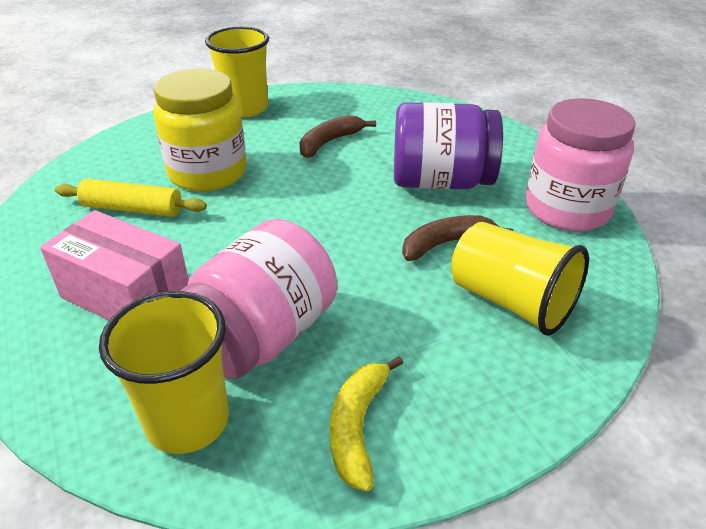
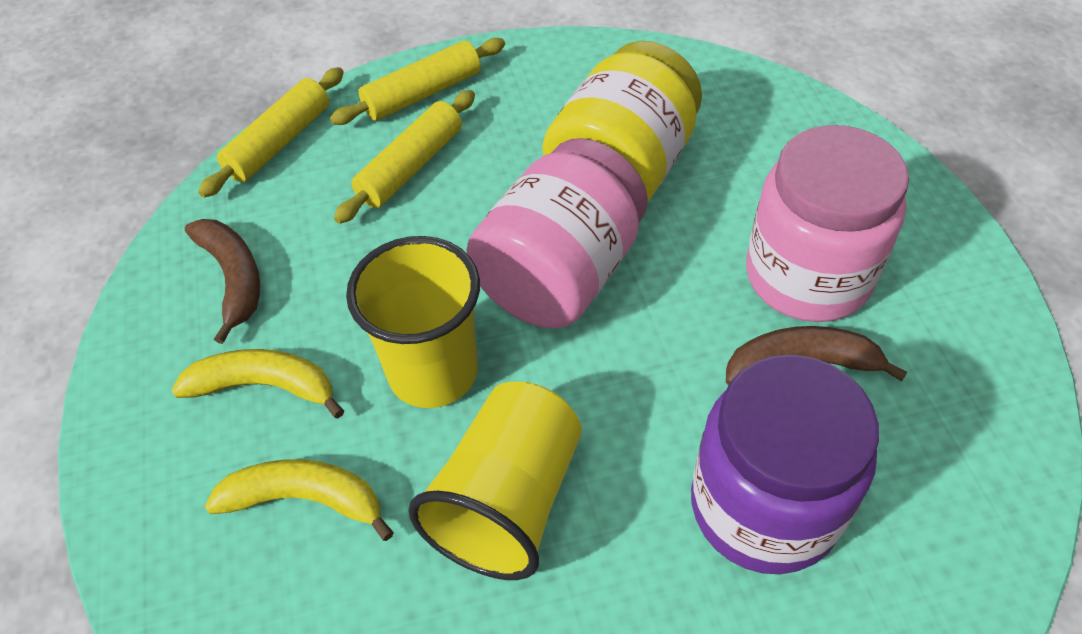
pink box: 1 -> 0
yellow banana: 1 -> 2
yellow cup: 3 -> 2
yellow rolling pin: 1 -> 3

